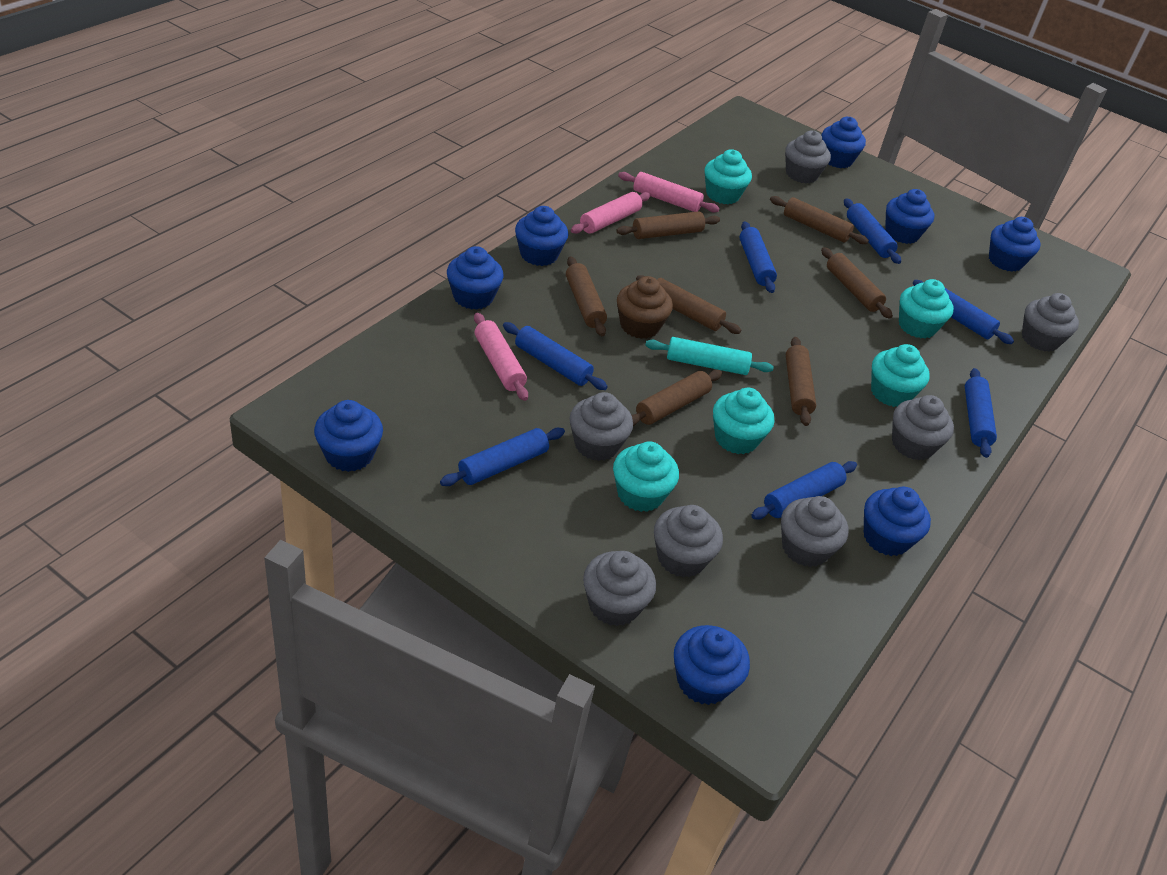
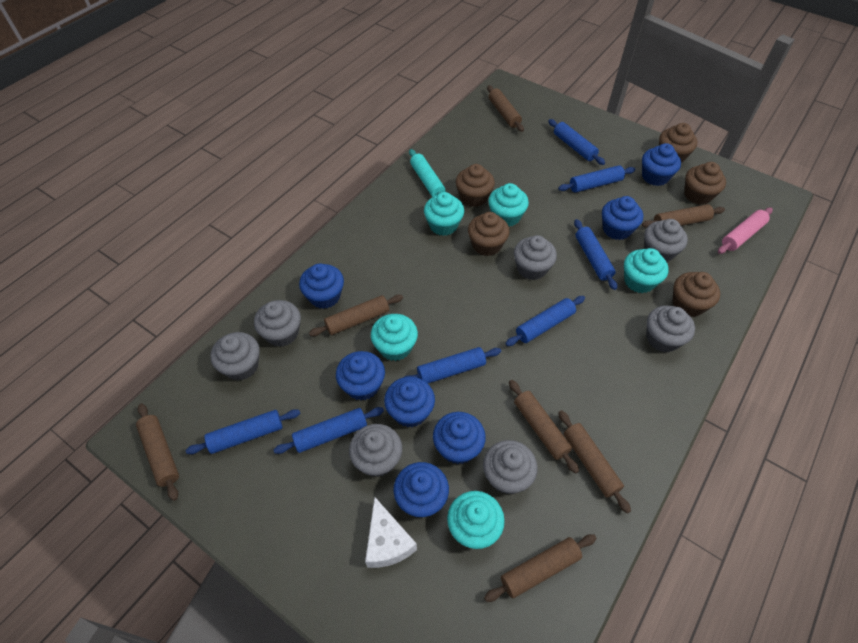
blue cupcake: 8 -> 7
brown cupcake: 1 -> 5
pink rolling pin: 3 -> 1
white cheese: 0 -> 1

